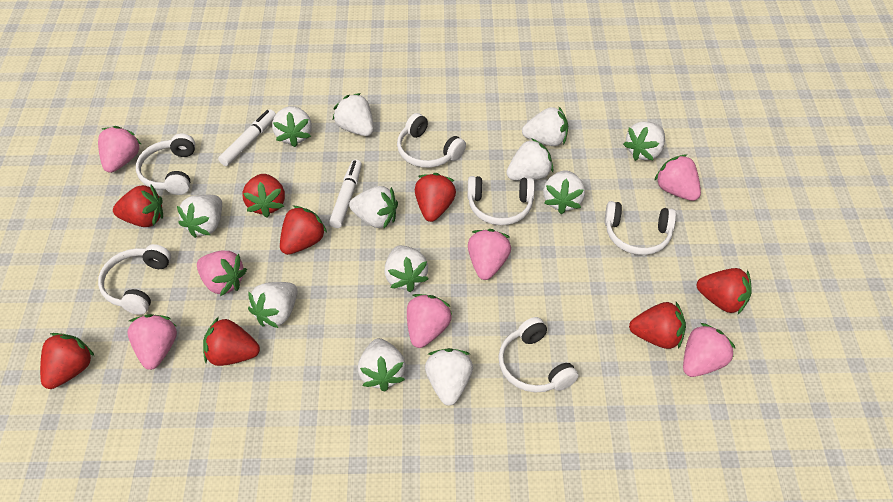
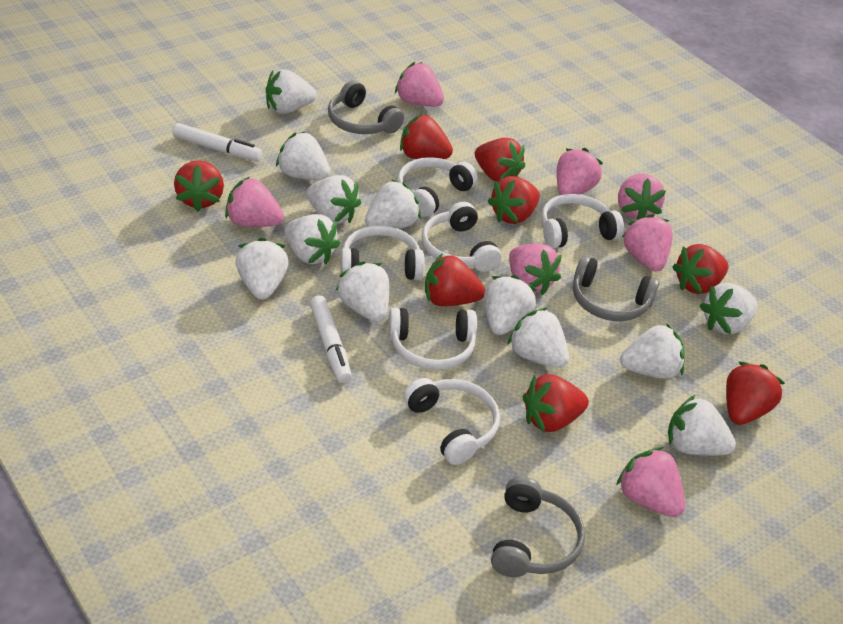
grey headphones: 0 -> 3

